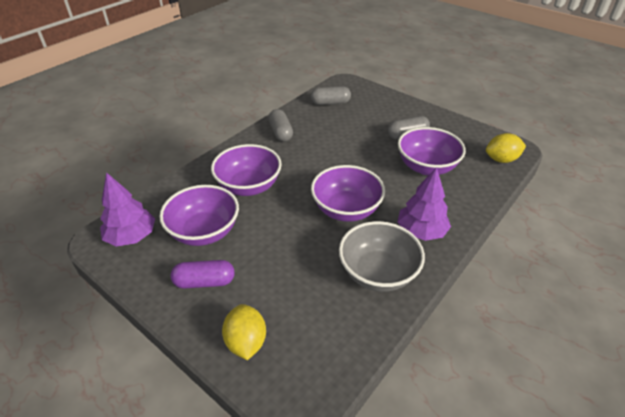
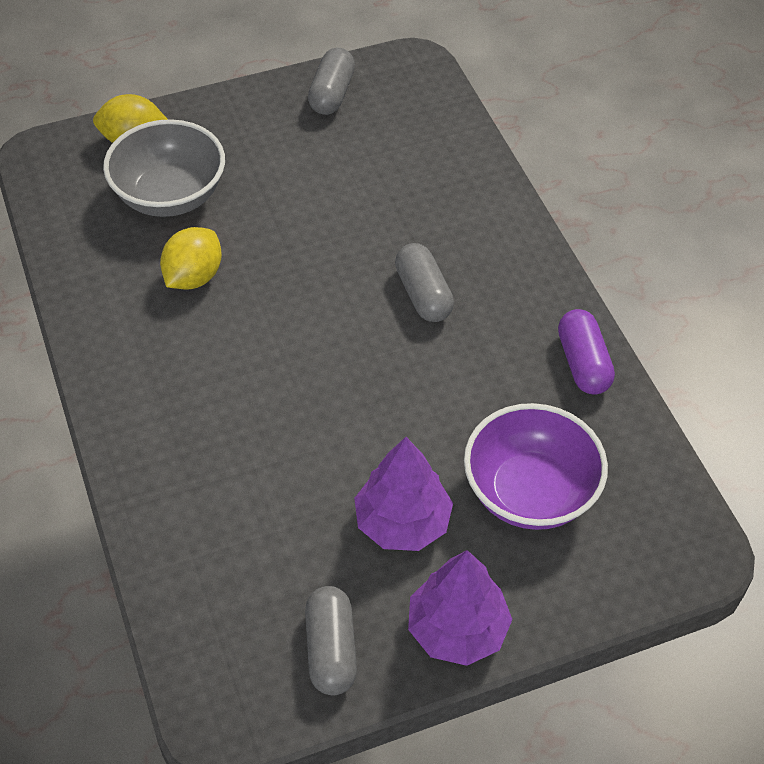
purple bowl: 4 -> 1

